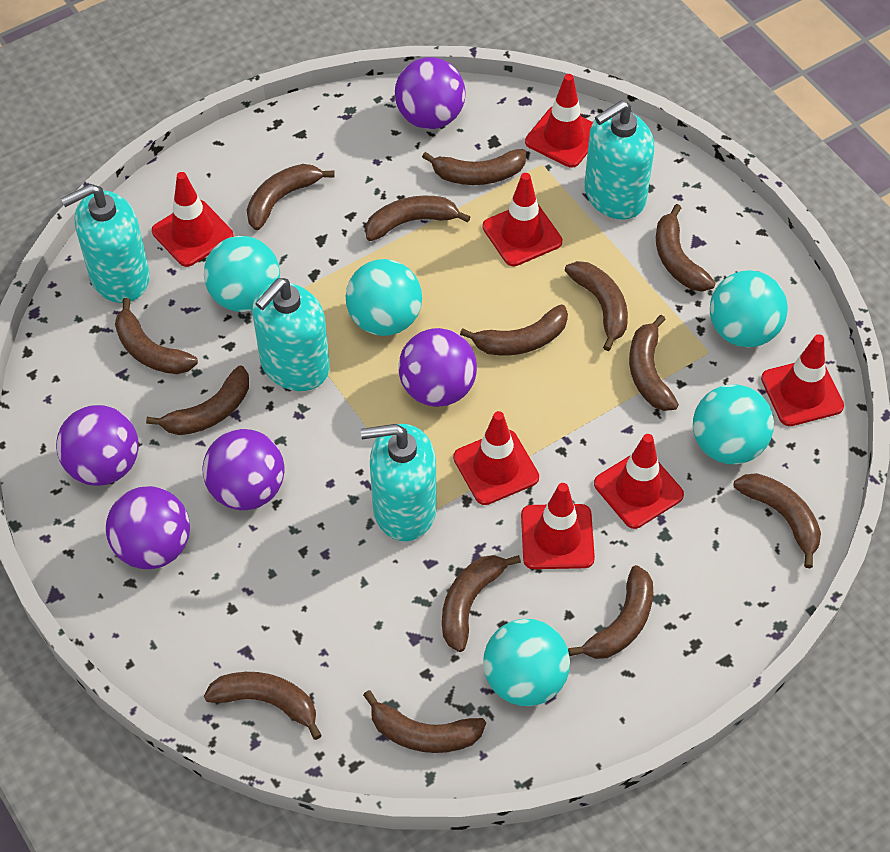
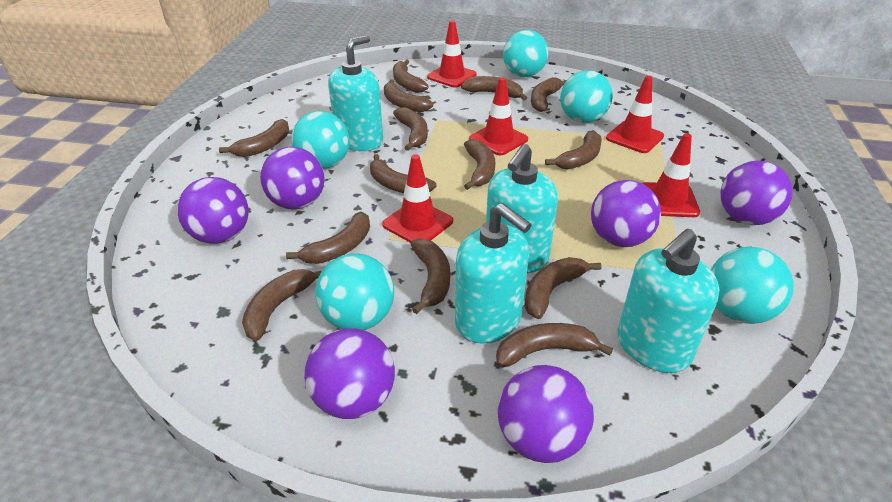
purple ball: 5 -> 6
red traffic cone: 7 -> 5

